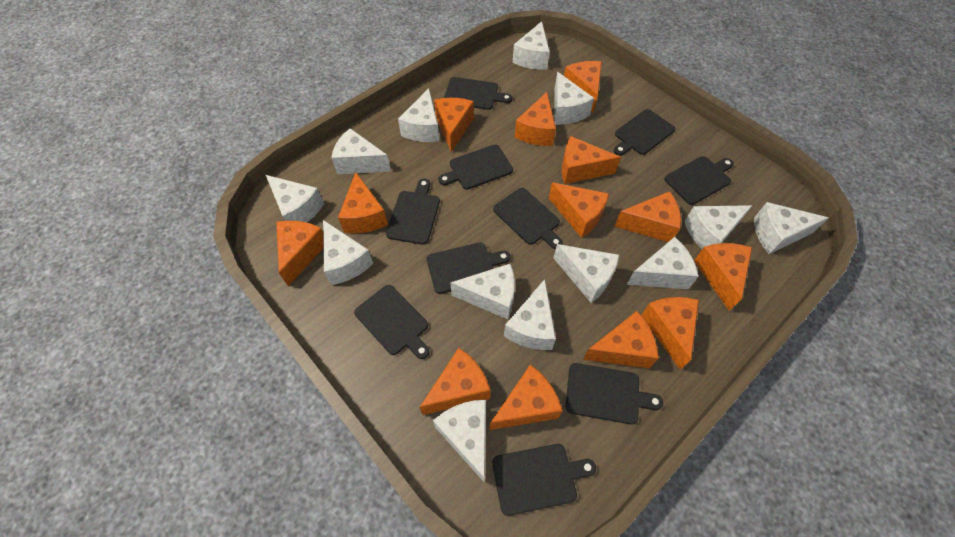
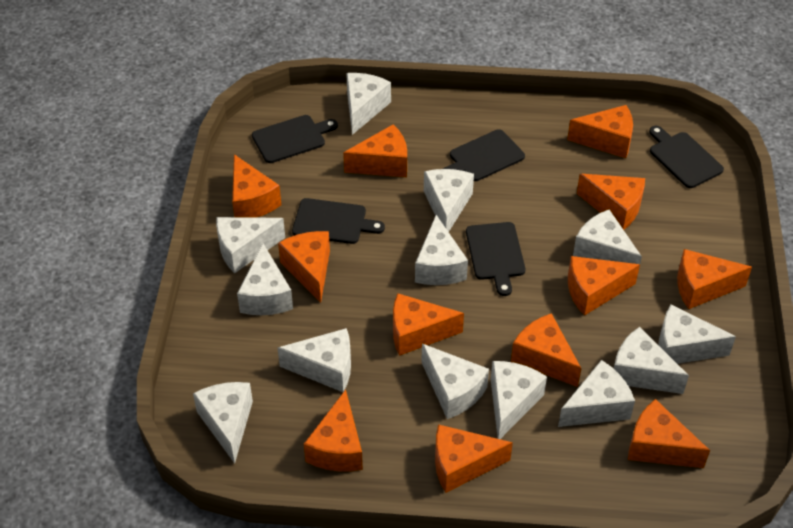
black cutting board: 10 -> 5
orange cheese: 13 -> 12

